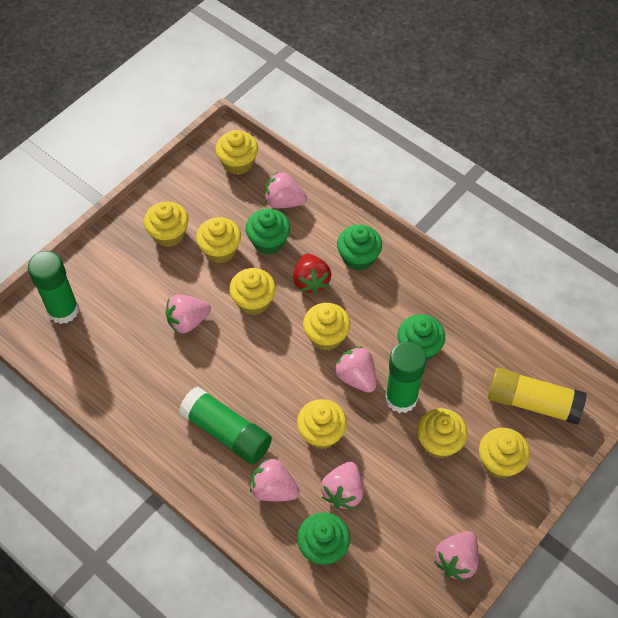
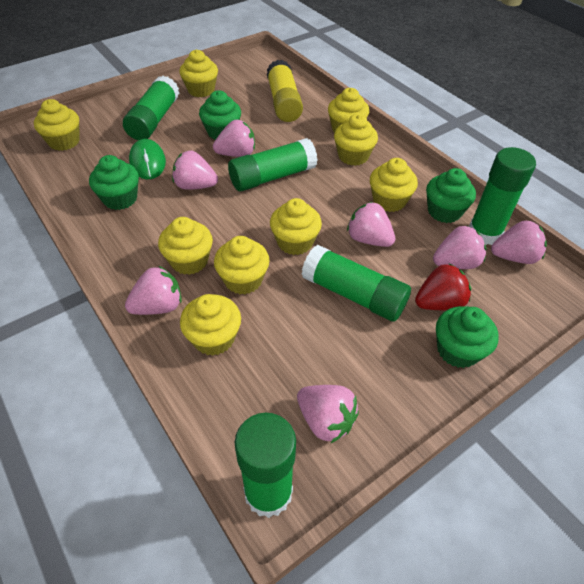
green glue stick: 3 -> 5
green mouse: 0 -> 1
pink strawberry: 6 -> 7
yellow cupcake: 8 -> 9

